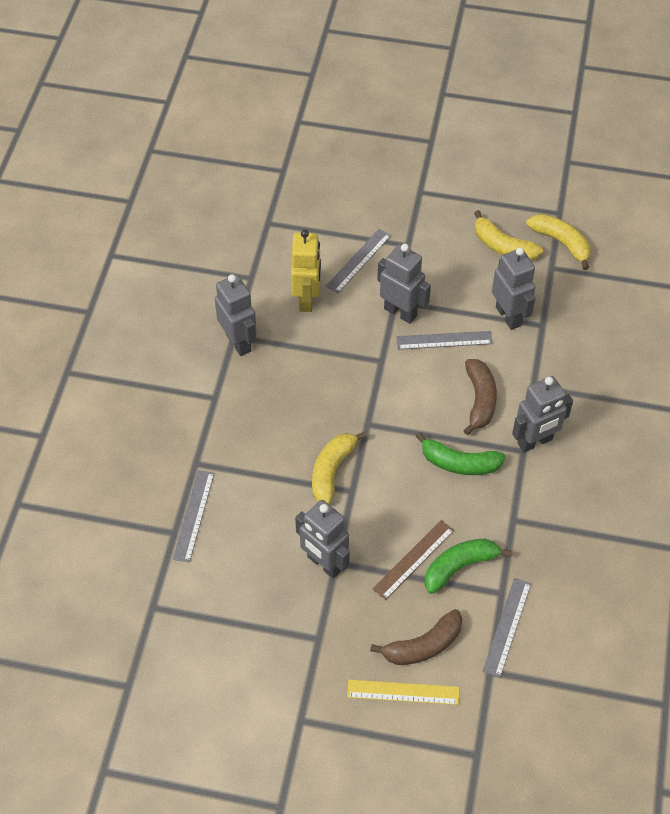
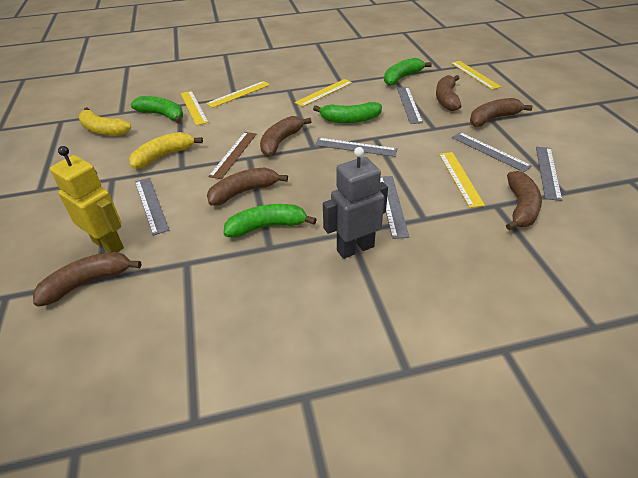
brown banana: 2 -> 6
green banana: 2 -> 4
grey robot: 5 -> 1
grey ruler: 4 -> 6
yellow banana: 3 -> 2
yellow ruler: 1 -> 5

